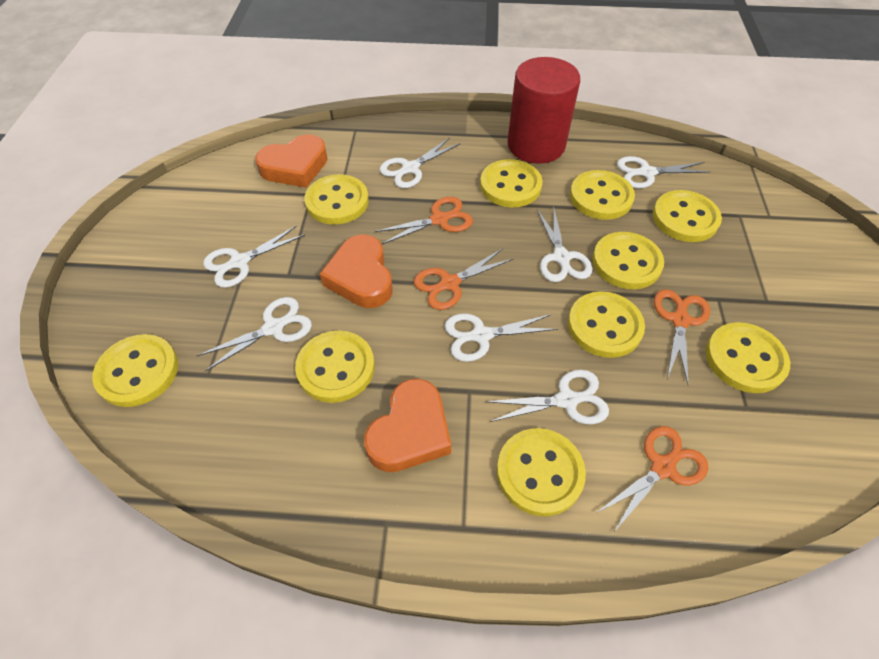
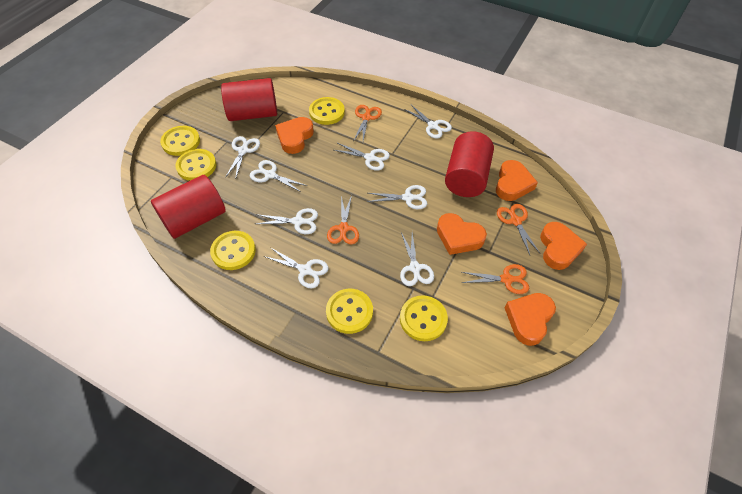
orange heart: 3 -> 5
red cylinder: 1 -> 3
white scissors: 7 -> 8
yellow button: 10 -> 6

